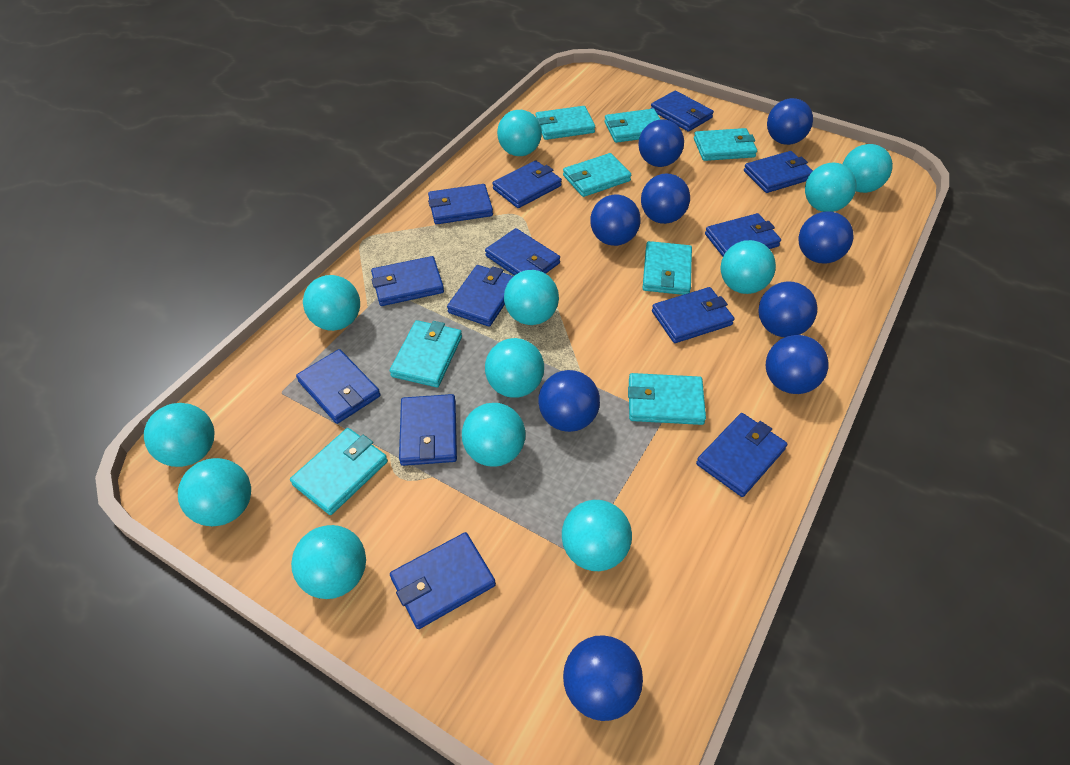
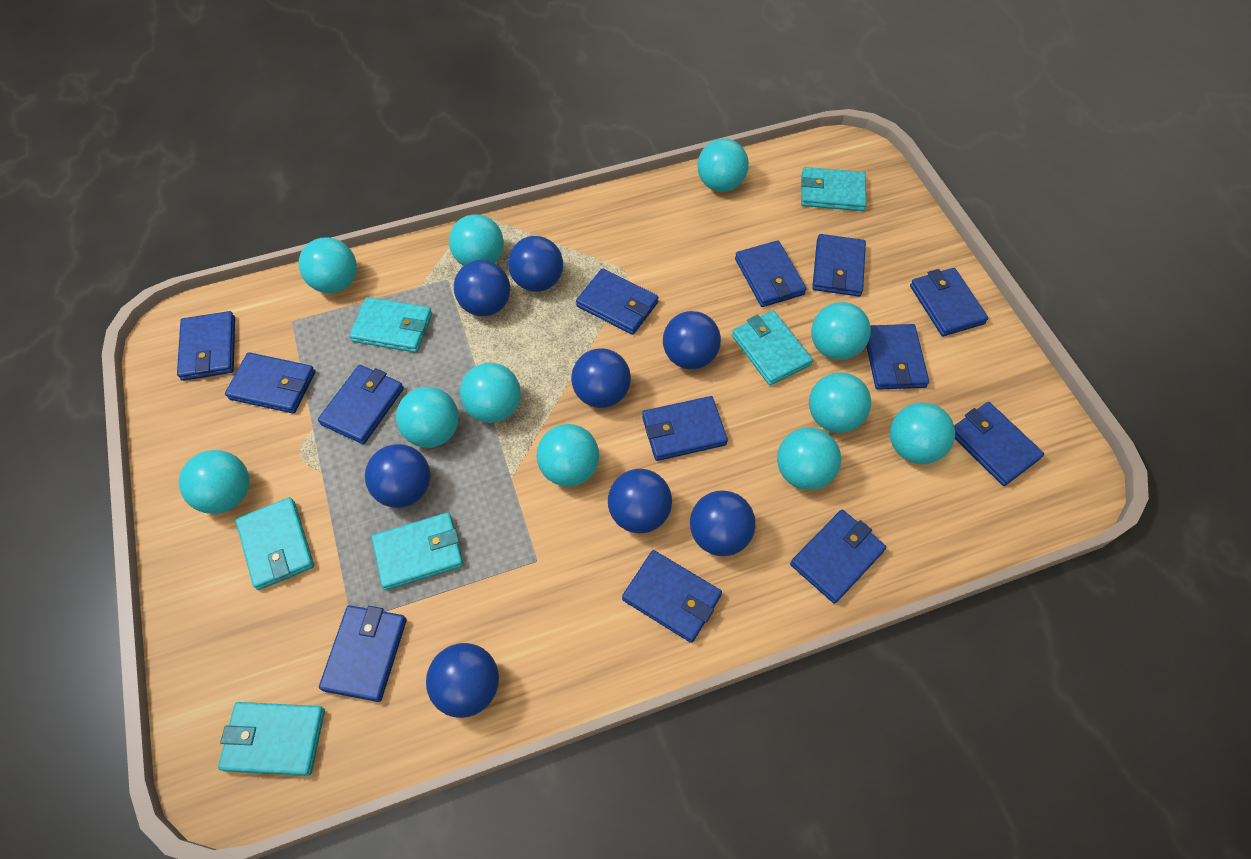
blue ball: 9 -> 8
turquoise ball: 12 -> 11
turquoise wallet: 8 -> 6

